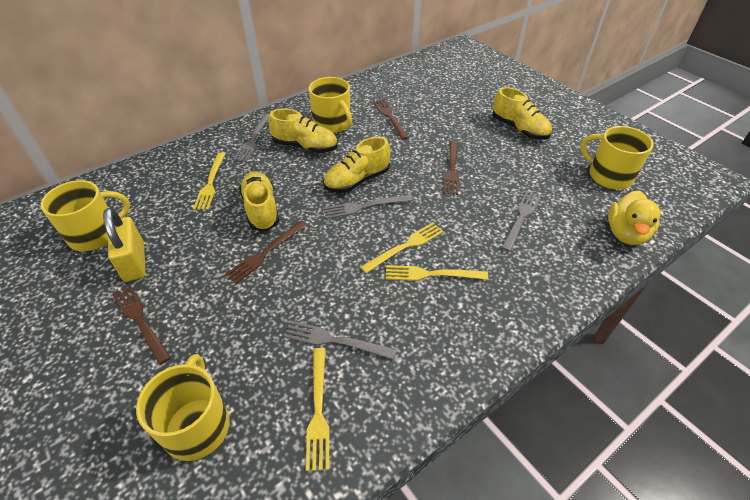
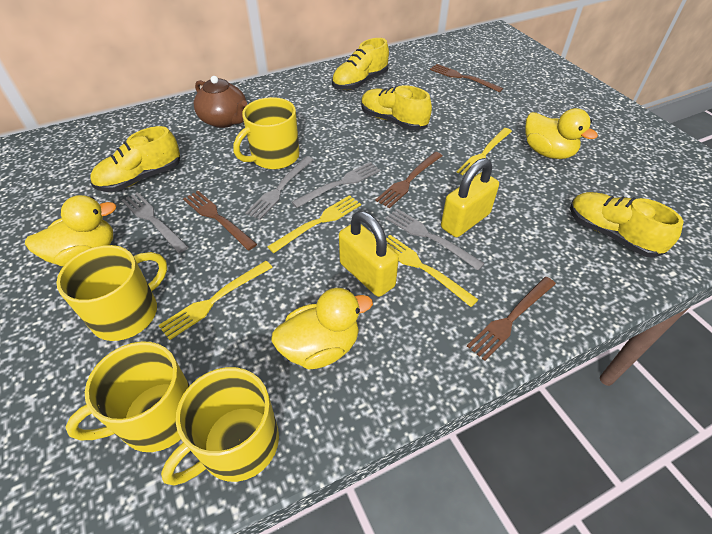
brown teapot: 0 -> 1
yellow duck: 1 -> 3
yellow padlock: 1 -> 2

